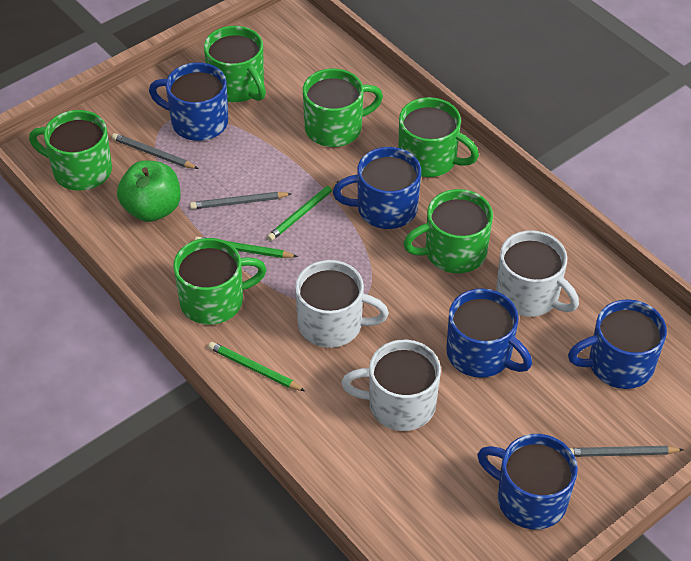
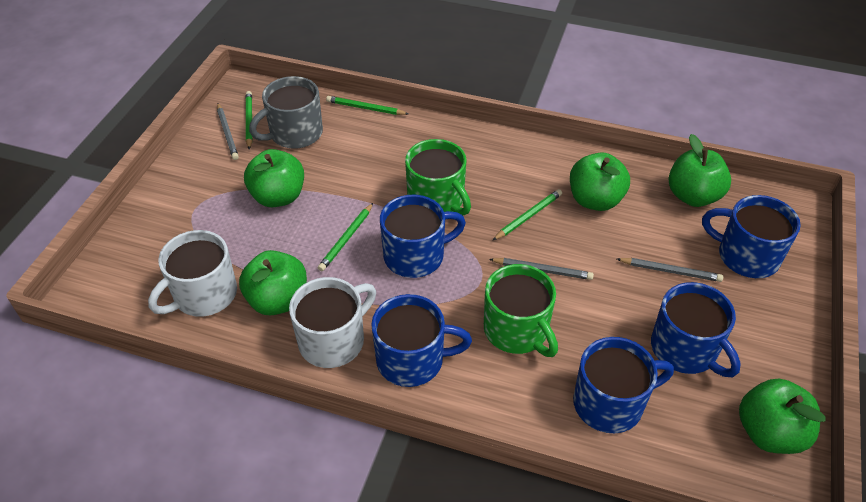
green apple: 1 -> 5
green mug: 6 -> 2
green pencil: 3 -> 4
grey mug: 0 -> 1
white mug: 3 -> 2

